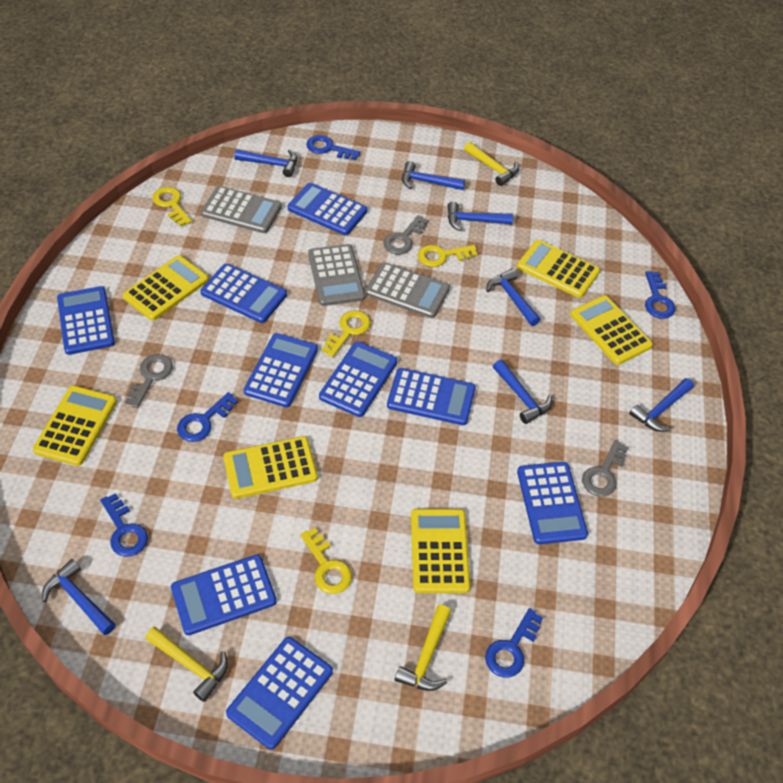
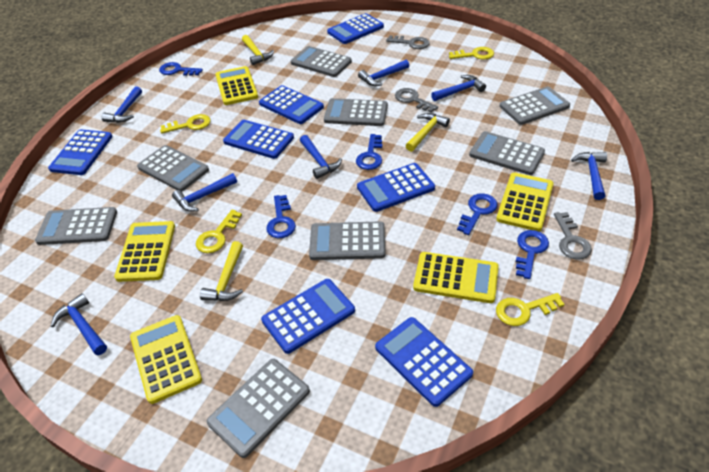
blue calculator: 9 -> 7
grey calculator: 3 -> 8
yellow calculator: 6 -> 5

